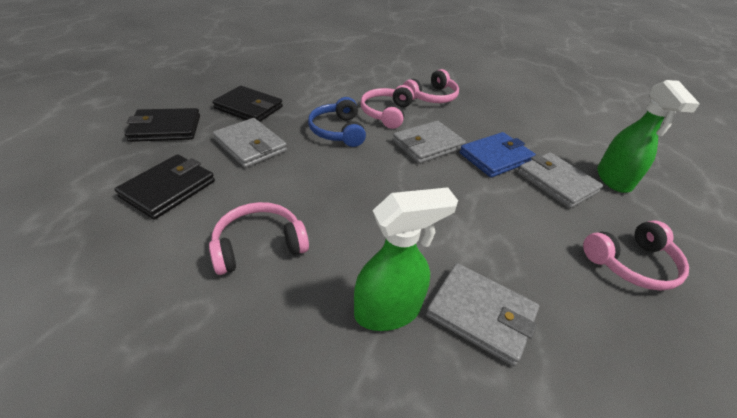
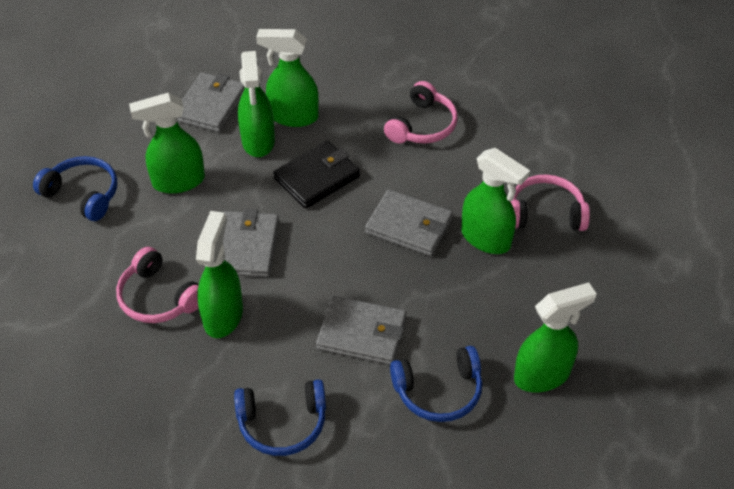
black wallet: 3 -> 1
blue headphones: 1 -> 3
blue wallet: 1 -> 0
green spray bottle: 2 -> 6
pink headphones: 4 -> 3

